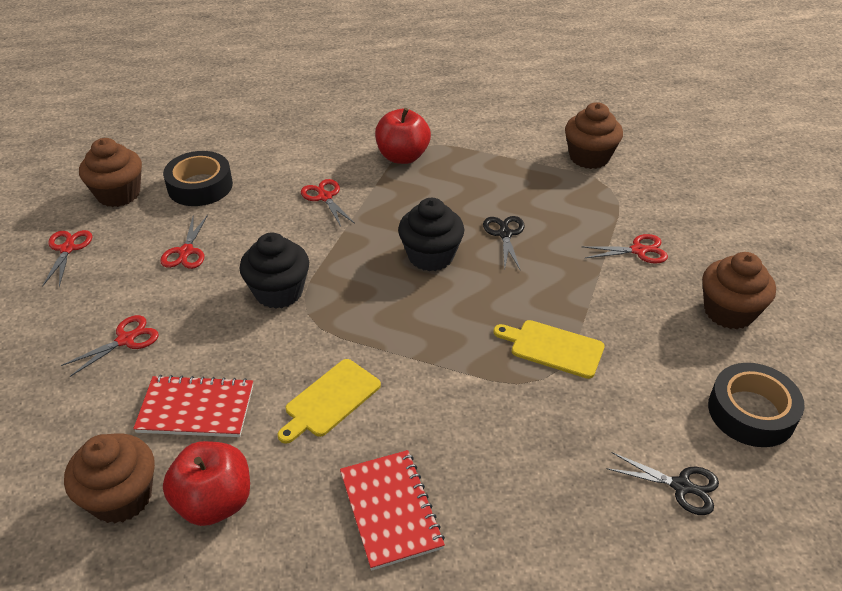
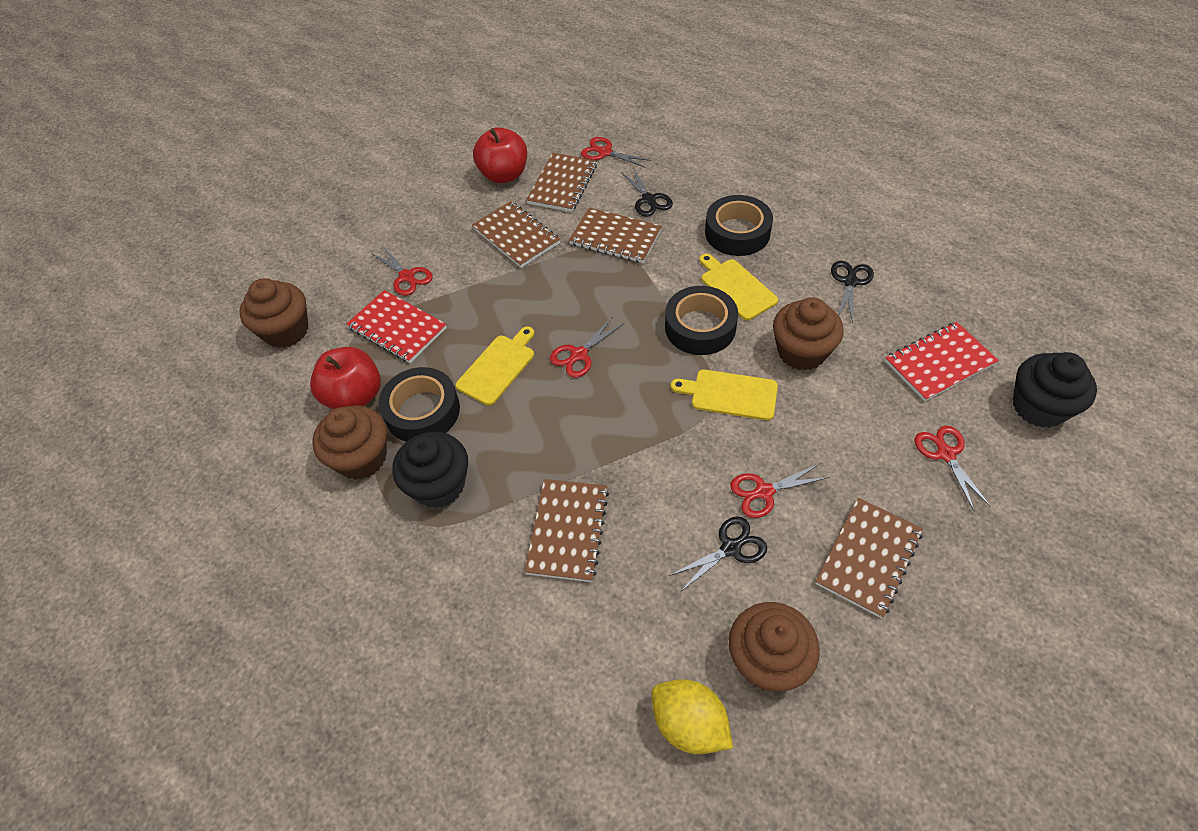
black scissors: 2 -> 3
black tape: 2 -> 3
brown notebook: 0 -> 5
yellow cutting board: 2 -> 3
yellow lemon: 0 -> 1

